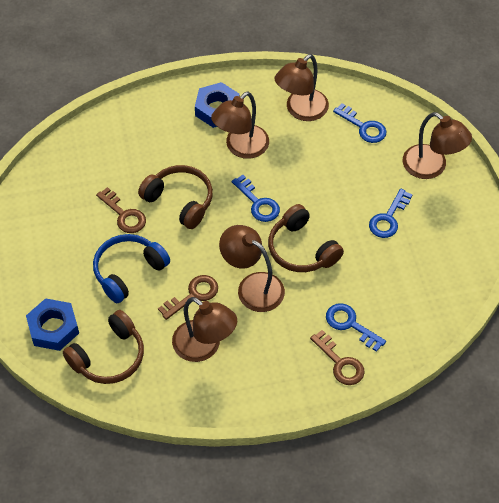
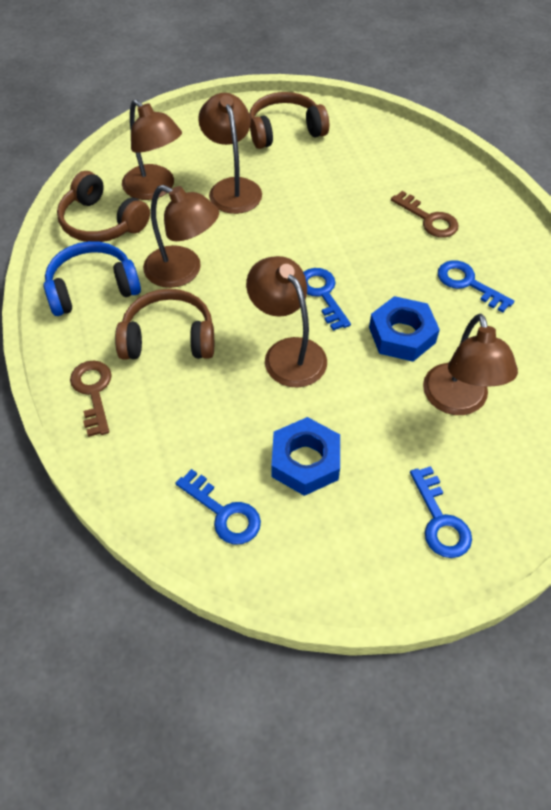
brown key: 3 -> 2

